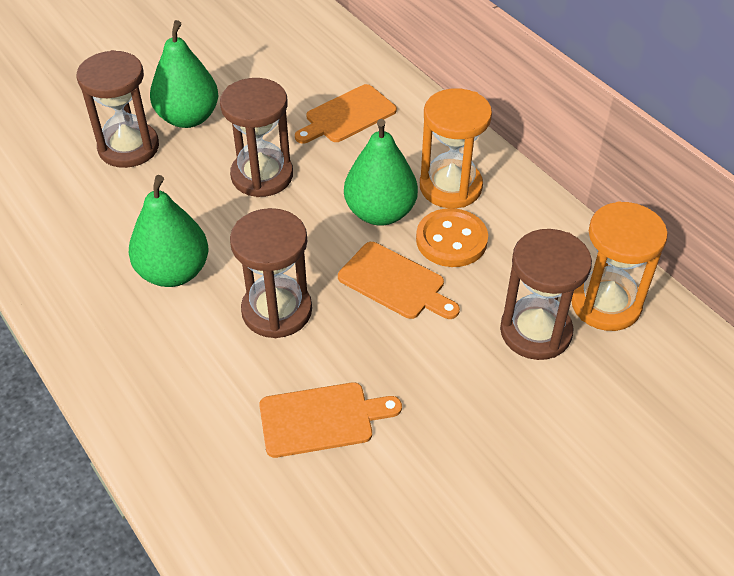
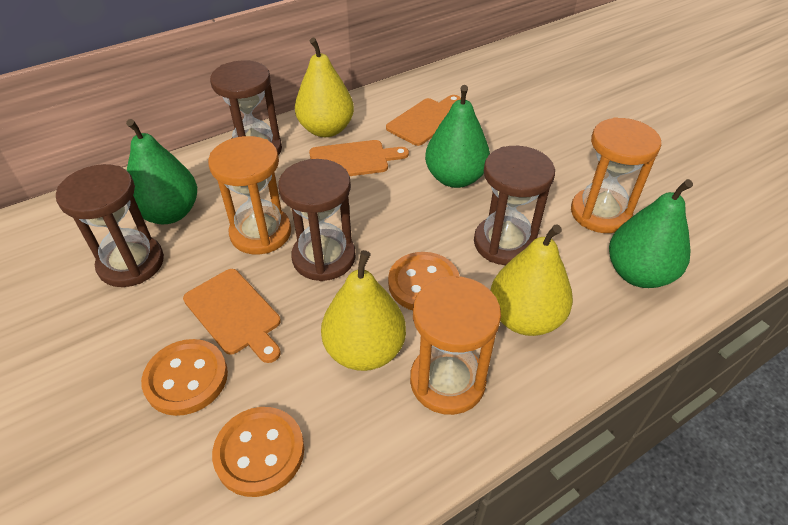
orange button: 1 -> 3
orange hourglass: 2 -> 3
yellow pear: 0 -> 3

